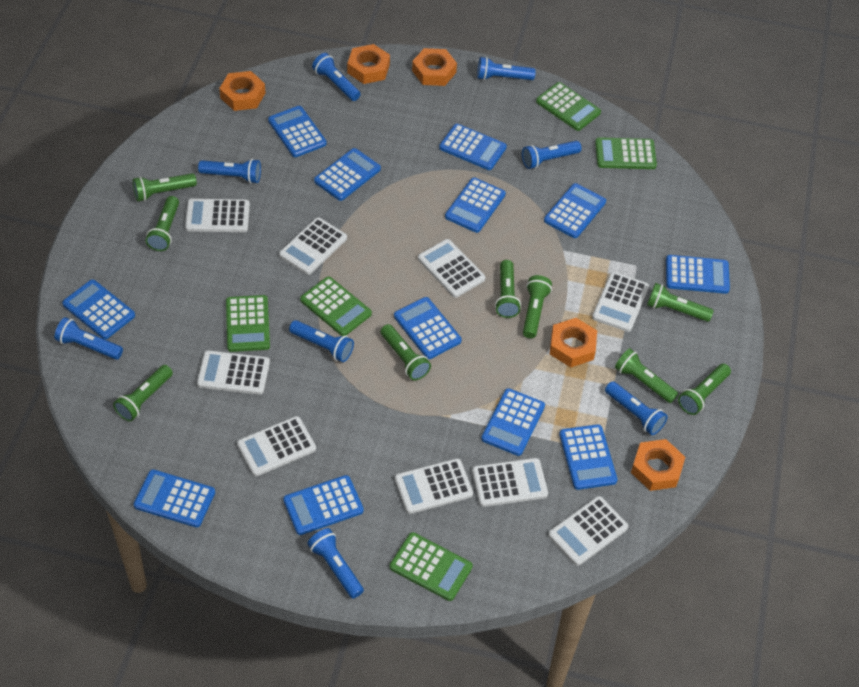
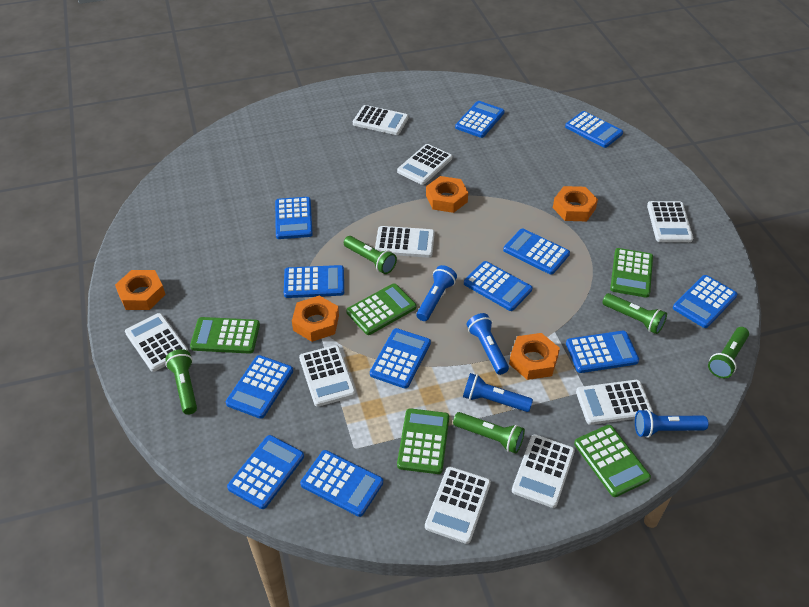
blue flashlight: 8 -> 4
green flashlight: 9 -> 5

